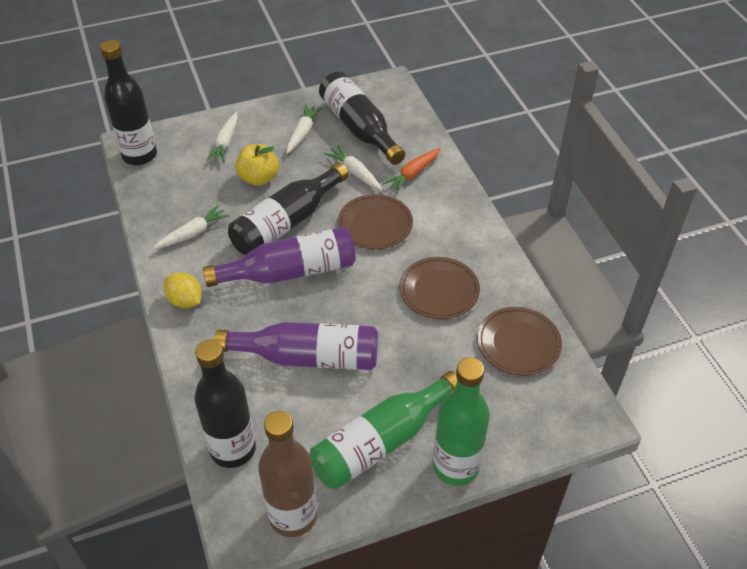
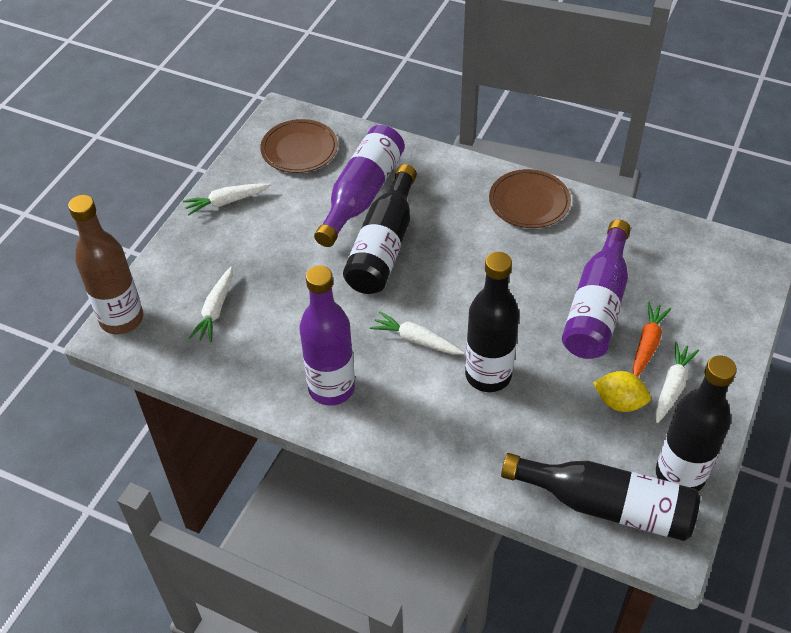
brown plate: 3 -> 2
green bottle: 2 -> 0
purple bottle: 2 -> 3
yellow apple: 1 -> 0

